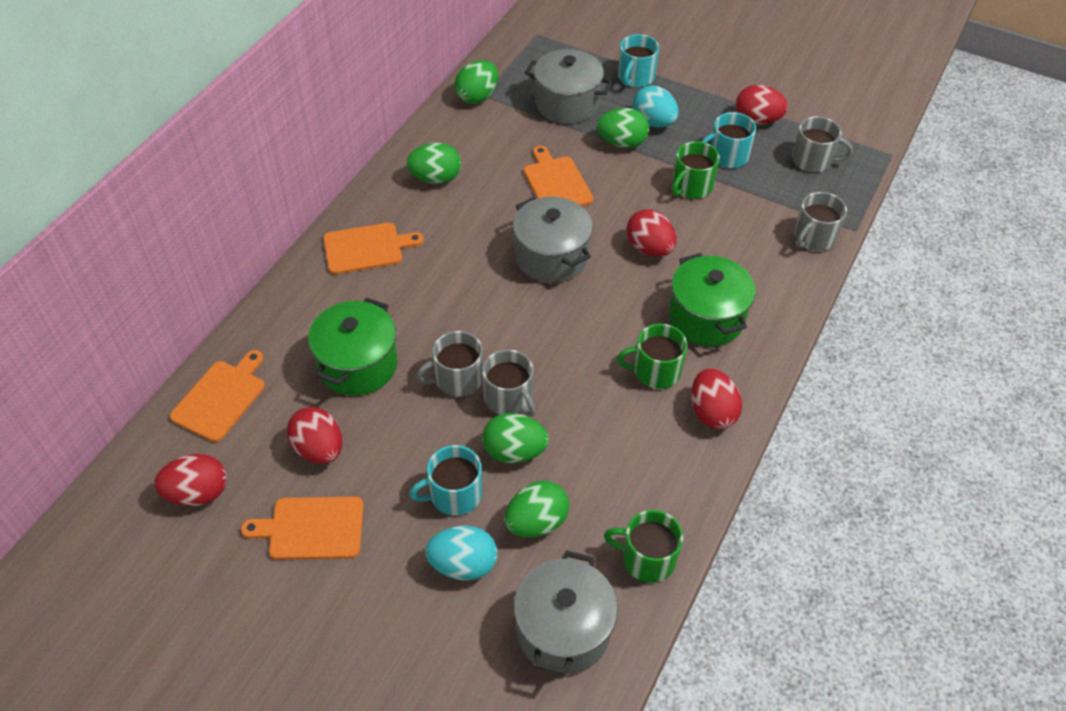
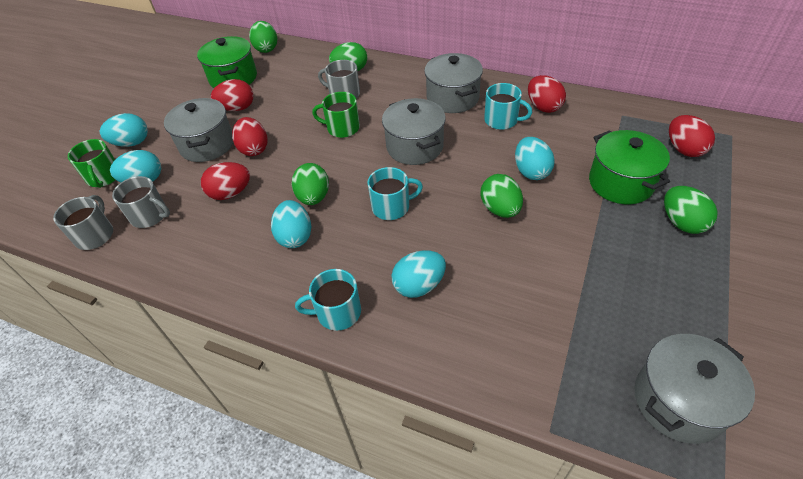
green mug: 3 -> 2
grey mug: 4 -> 3
grey pot: 3 -> 4
orange cutting board: 4 -> 0
turquoise egg: 2 -> 5

